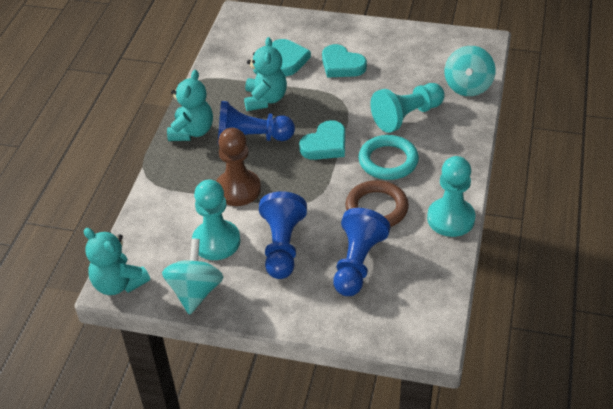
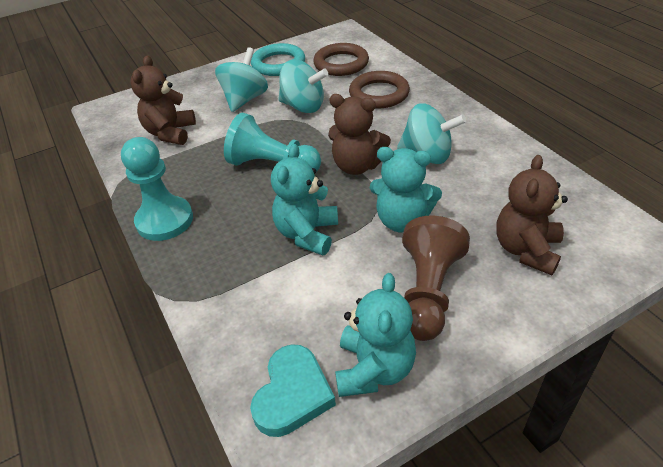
blue pawn: 3 -> 0
brown ring: 1 -> 2
brown teddy bear: 0 -> 3
turquoise heart: 3 -> 1
turquoise pawn: 3 -> 2
turquoise spinning top: 2 -> 3

